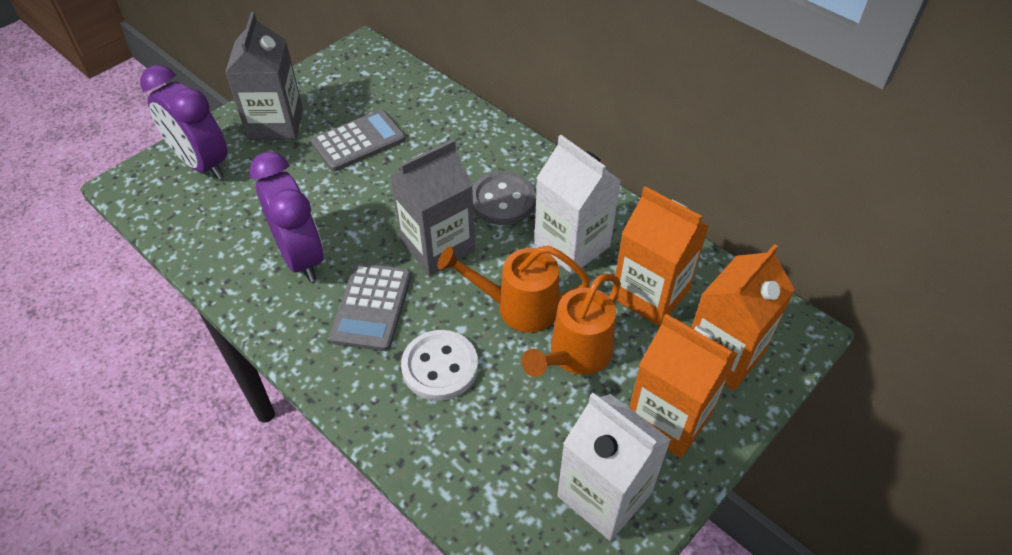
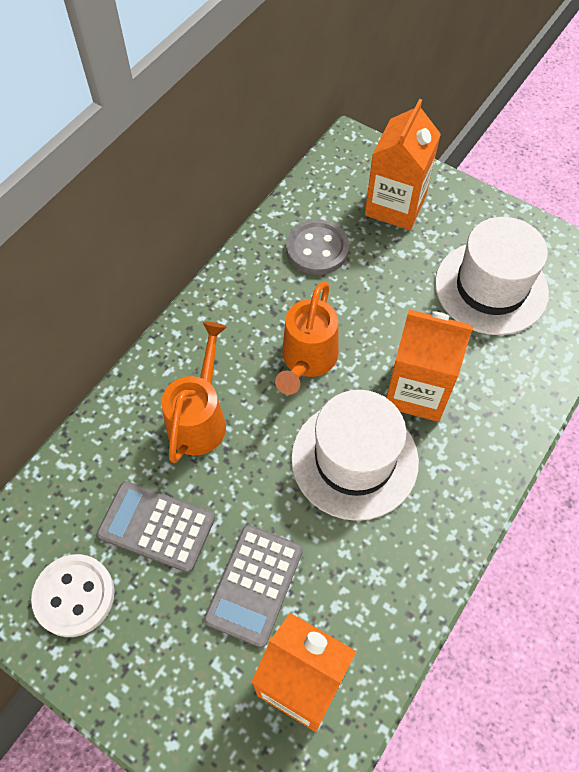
grey carton: 2 -> 0
purple clock: 2 -> 0
white carton: 2 -> 0
white hat: 0 -> 2

